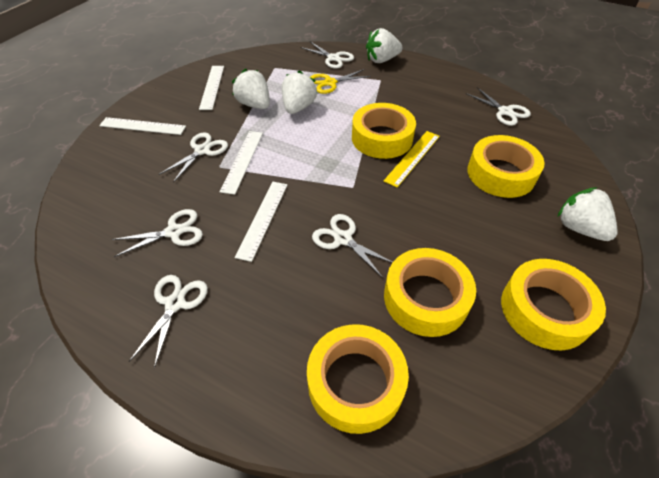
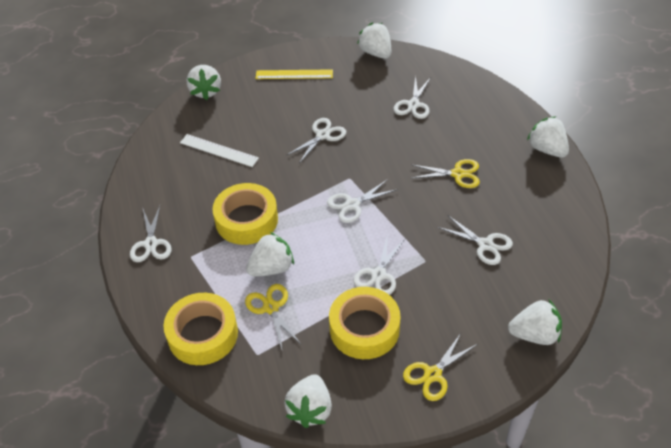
white ruler: 4 -> 1
white strawberry: 4 -> 6
yellow scissors: 1 -> 3
yellow tape: 5 -> 3

